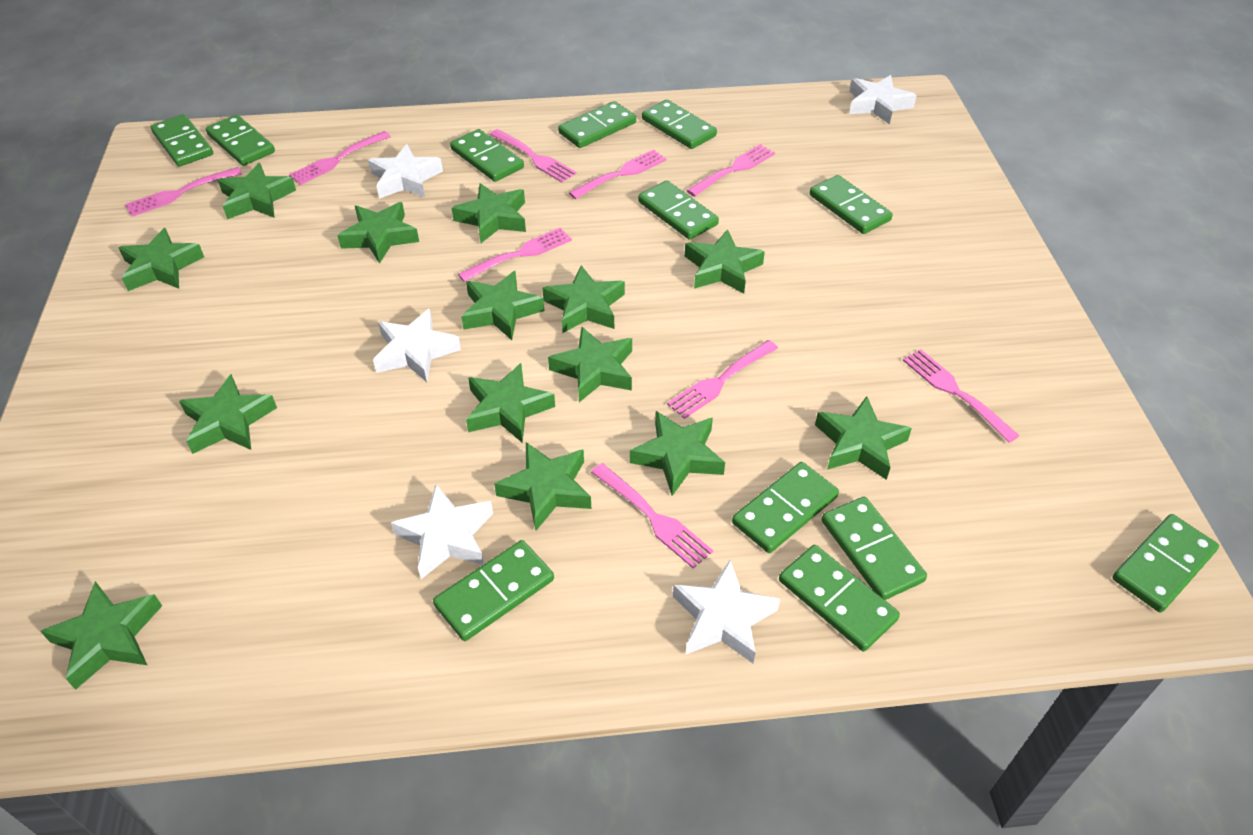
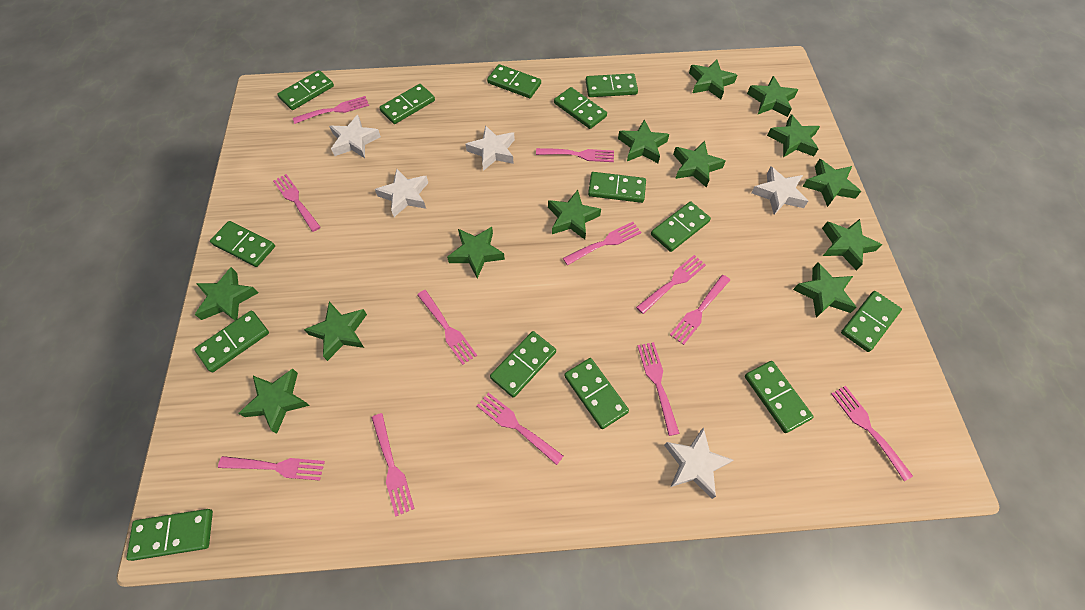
green domino: 12 -> 14
green star: 14 -> 13
pink fork: 9 -> 12

